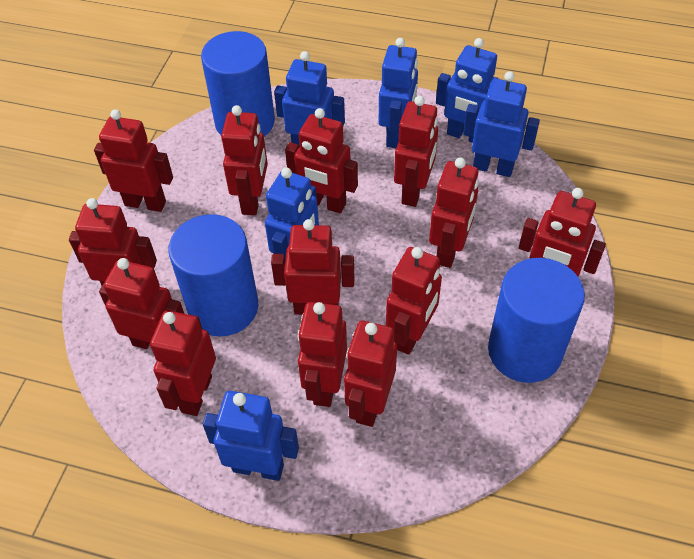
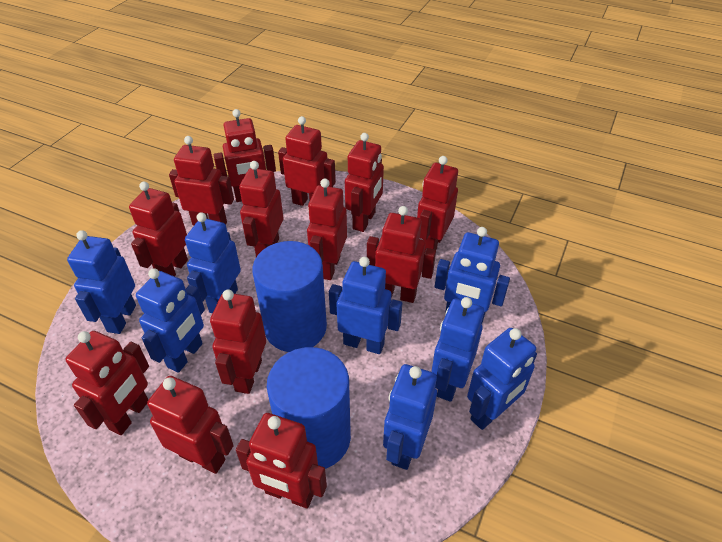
blue cylinder: 3 -> 2
blue robot: 6 -> 8

